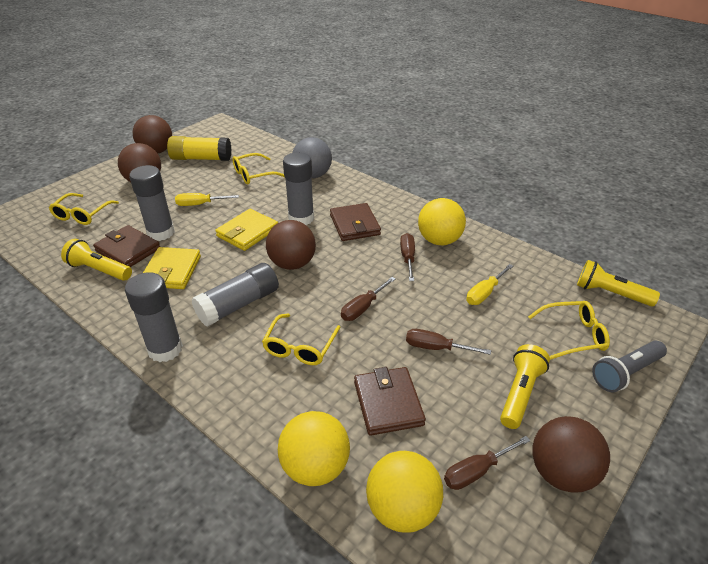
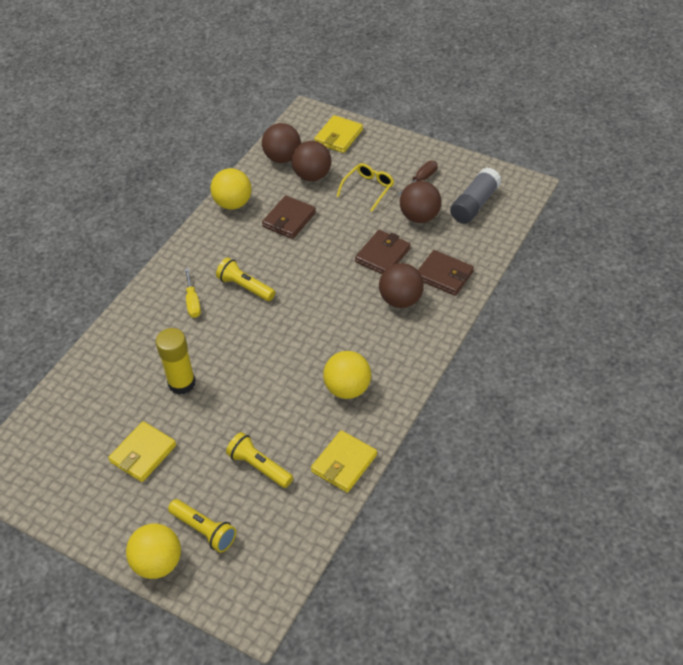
brown screwdriver: 4 -> 1
grey ball: 1 -> 0
grey flashlight: 1 -> 0
grey glue stick: 4 -> 1
yellow glasses: 4 -> 1
yellow screwdriver: 2 -> 1
yellow wallet: 2 -> 3

